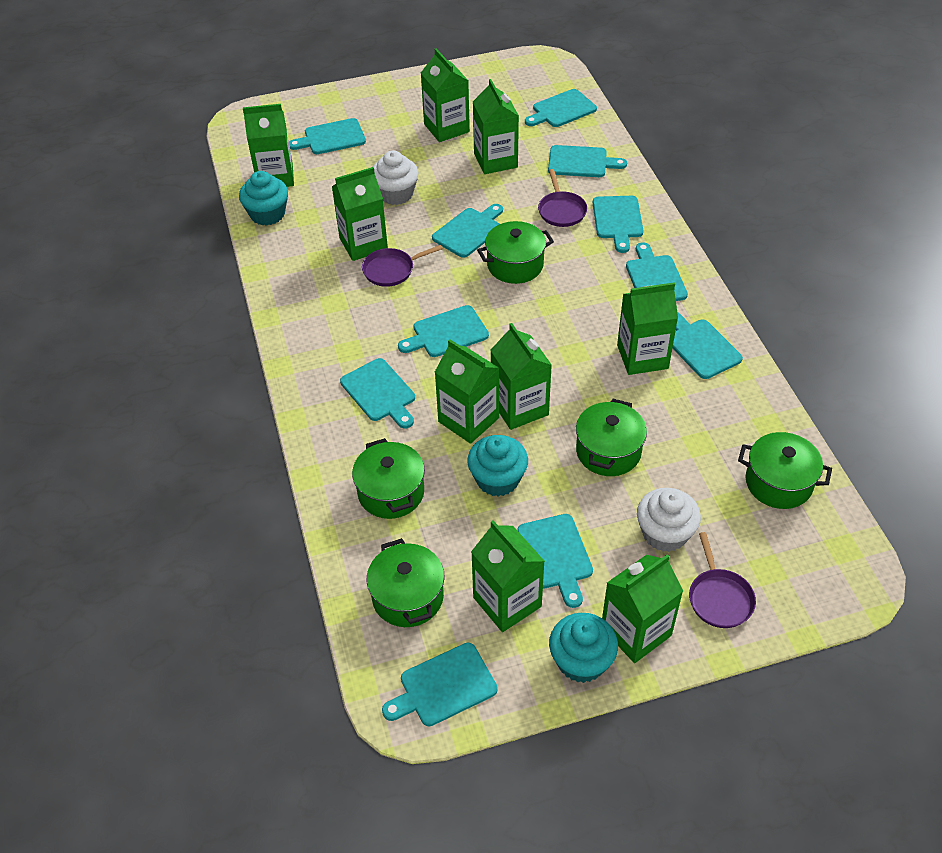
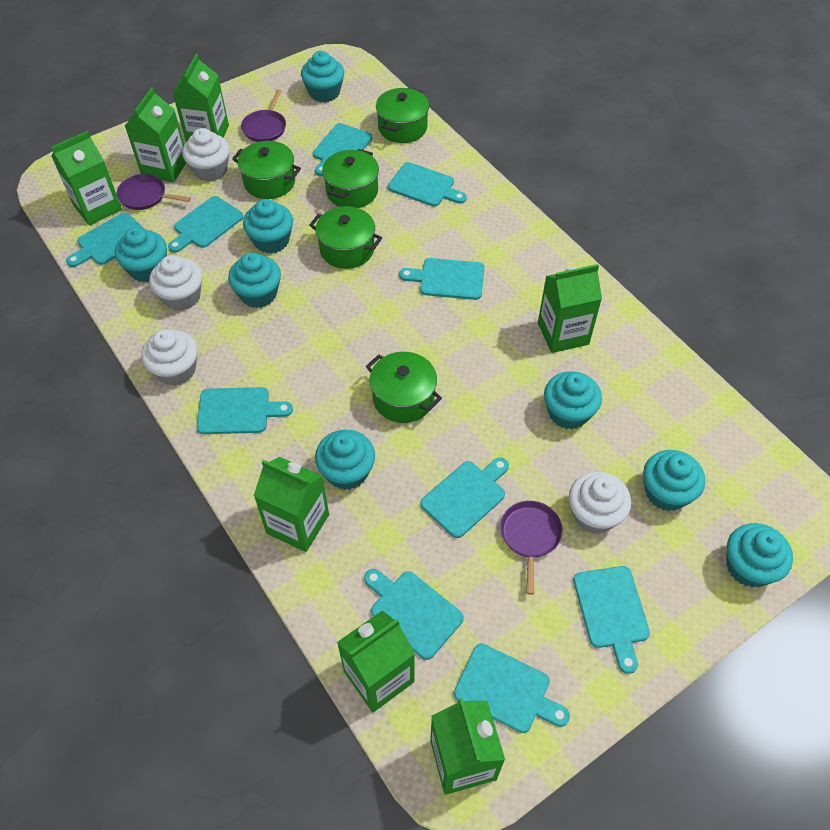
green carton: 9 -> 7
turquoise cupcake: 3 -> 8
turquoise cutting board: 11 -> 10
white cupcake: 2 -> 4

